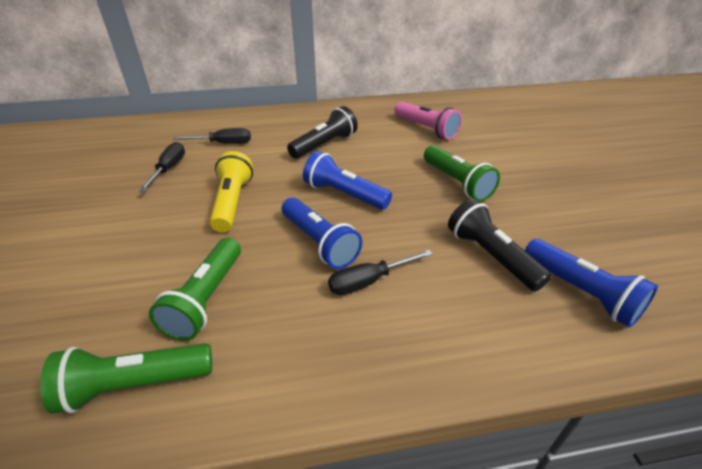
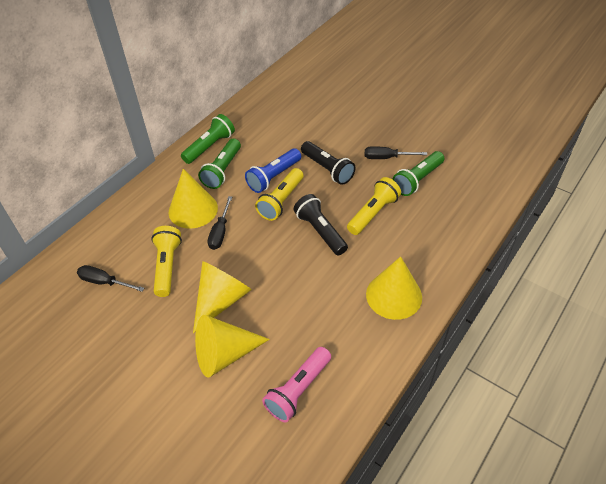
blue flashlight: 3 -> 1
yellow cone: 0 -> 4
yellow flashlight: 1 -> 3

